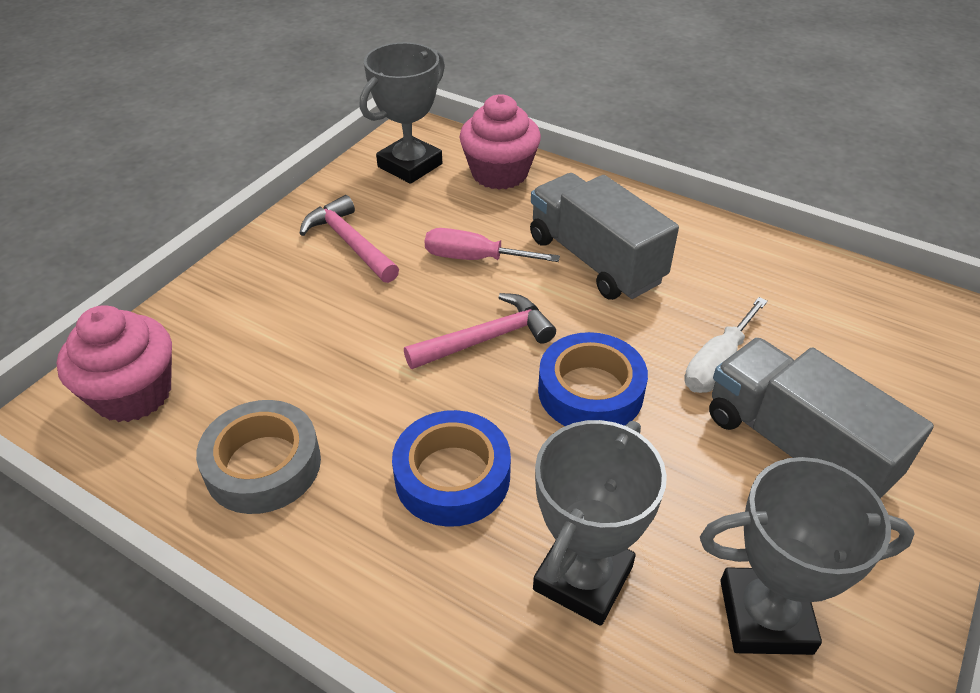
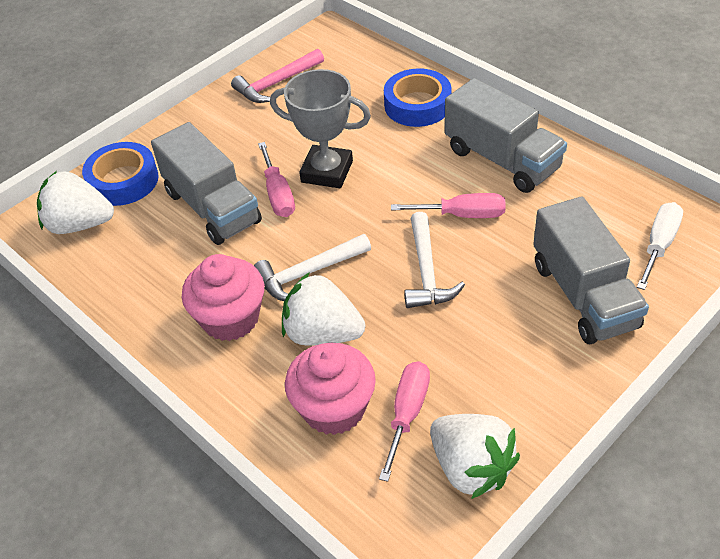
grey tape: 1 -> 0
grey trophy: 3 -> 1
grey truck: 2 -> 3
pink hammer: 2 -> 1
pink screwdriver: 1 -> 3
white hammer: 0 -> 2
white strawberry: 0 -> 3

